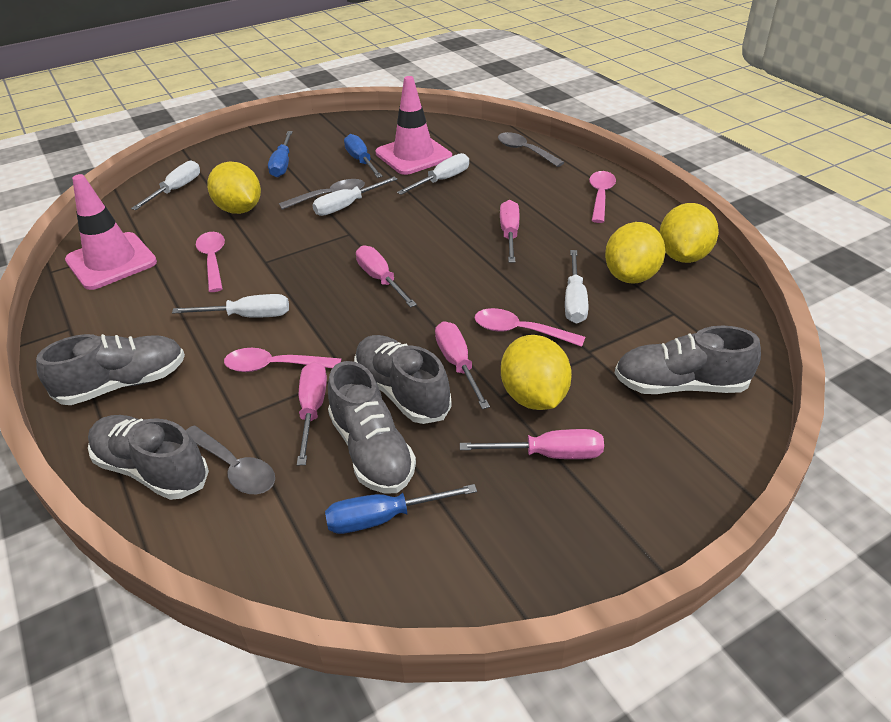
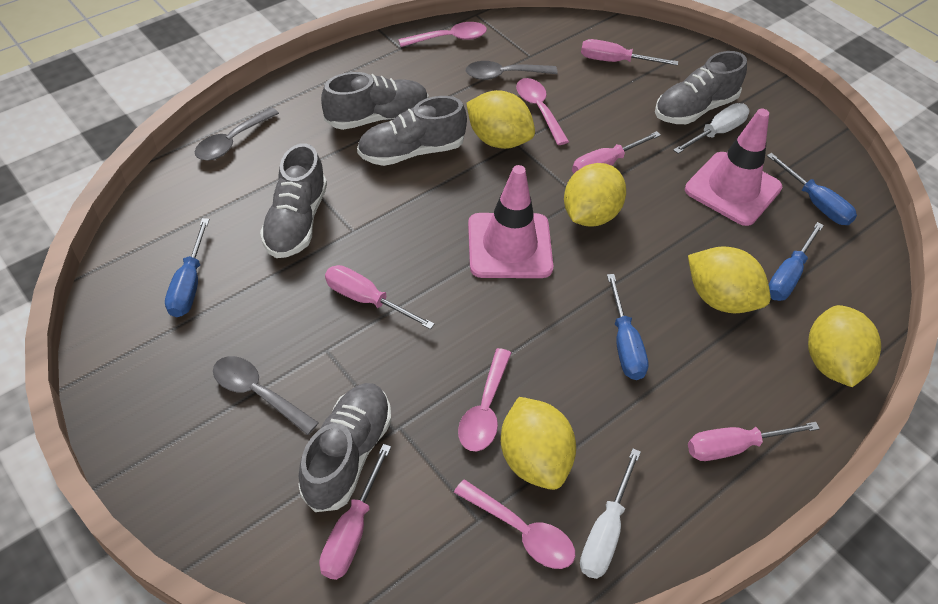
blue screwdriver: 3 -> 4
white screwdriver: 5 -> 2
yellow lemon: 4 -> 5

